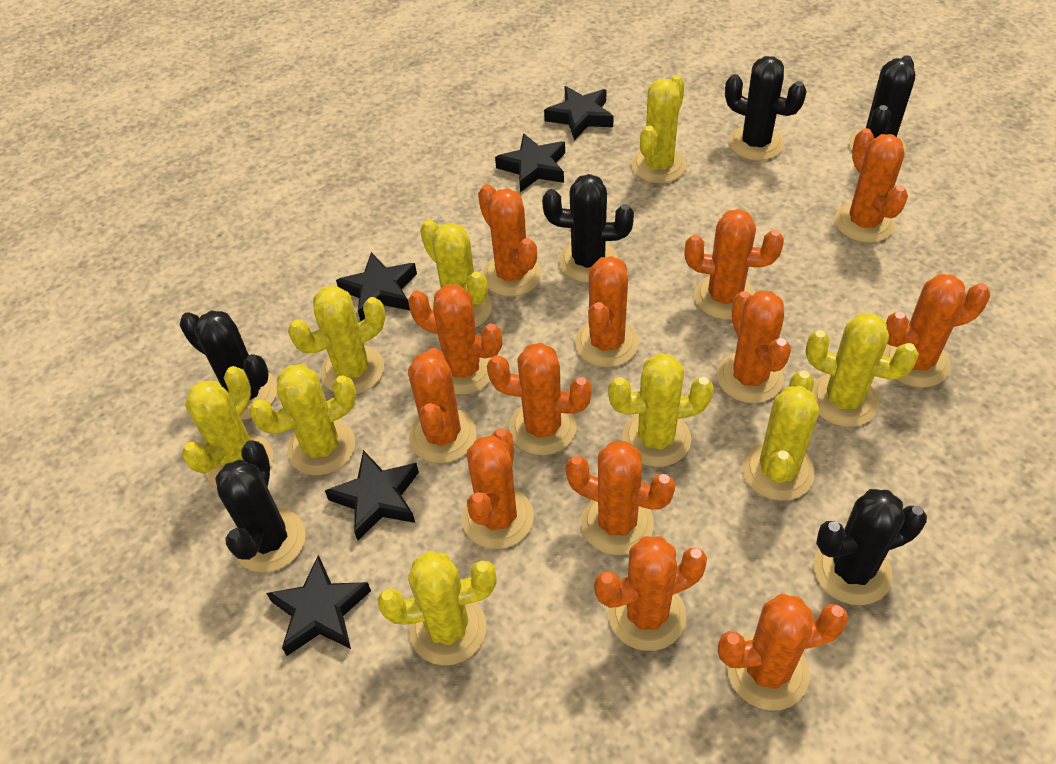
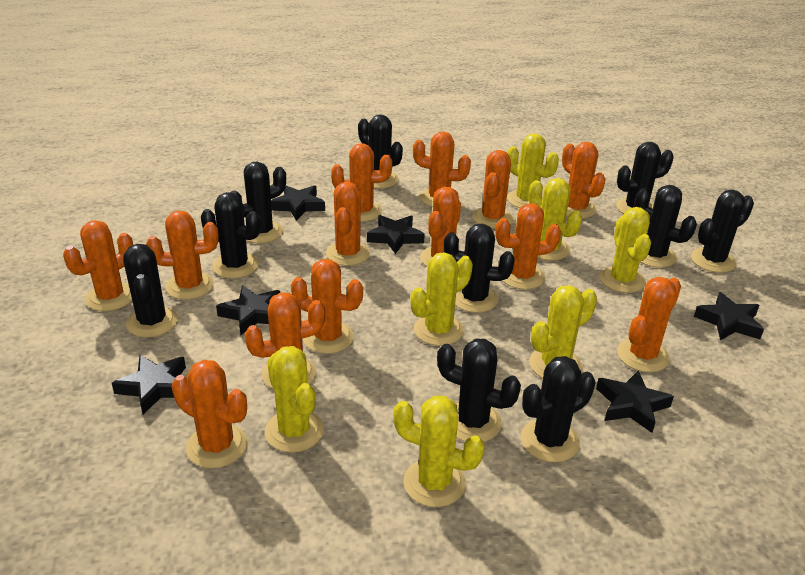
black cactus: 6 -> 10
black star: 5 -> 6
yellow cactus: 9 -> 7

